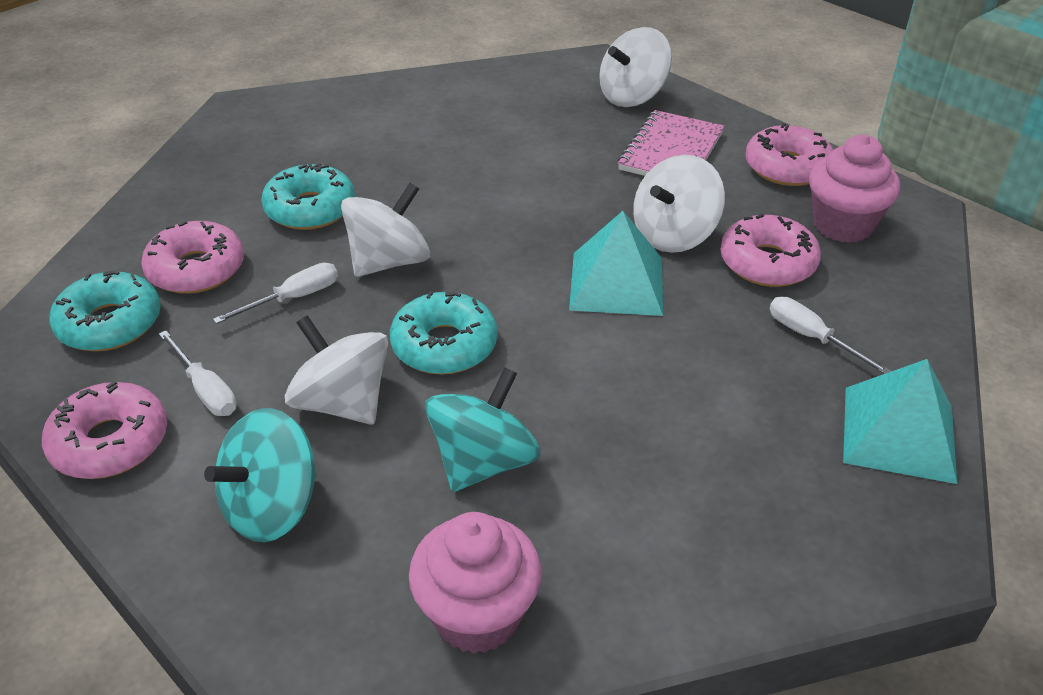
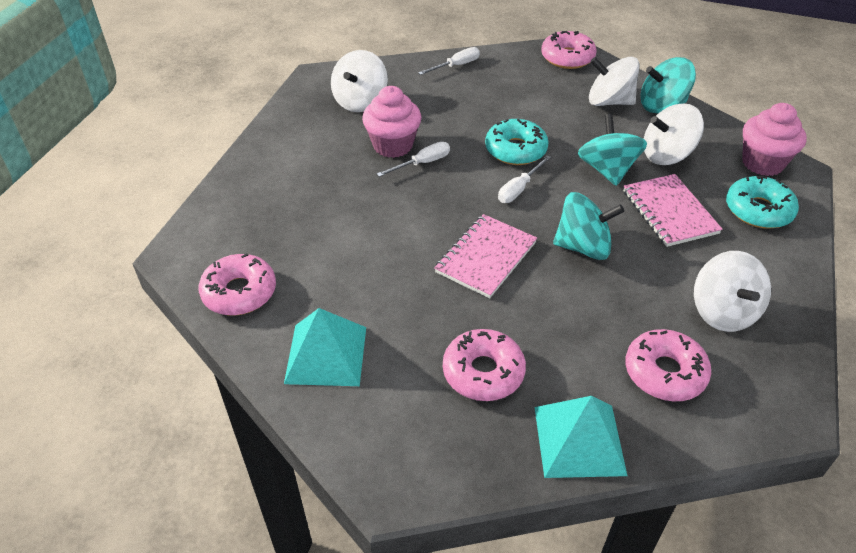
pink notebook: 1 -> 2
turquoise donut: 3 -> 2
turquoise spinning top: 2 -> 3

